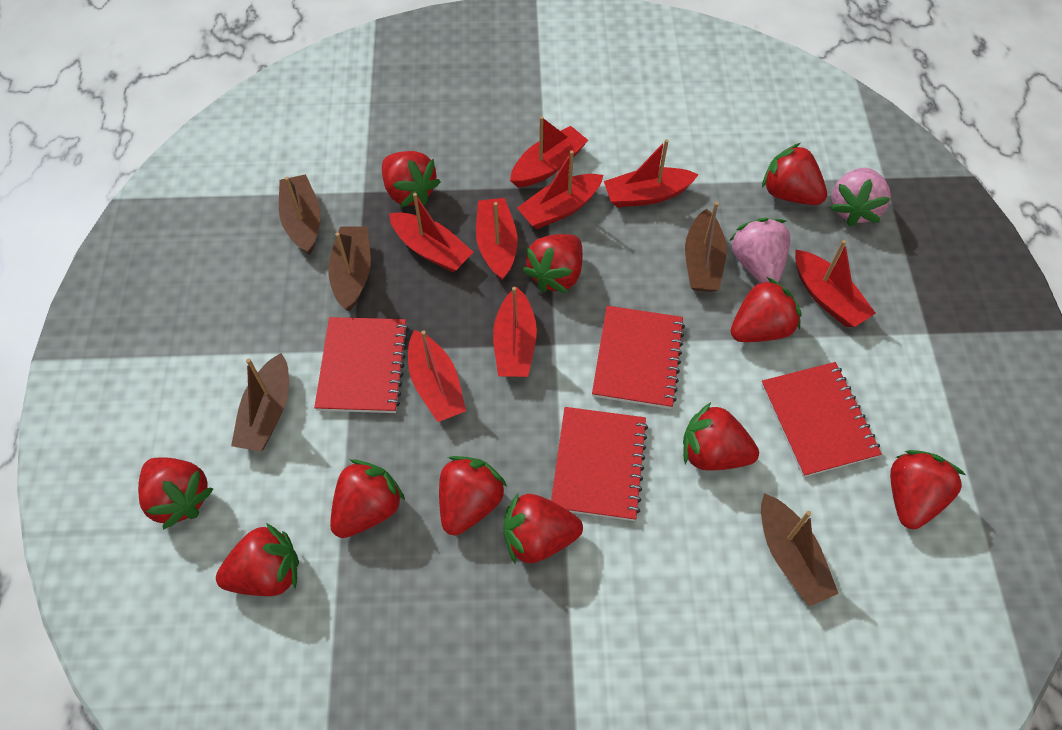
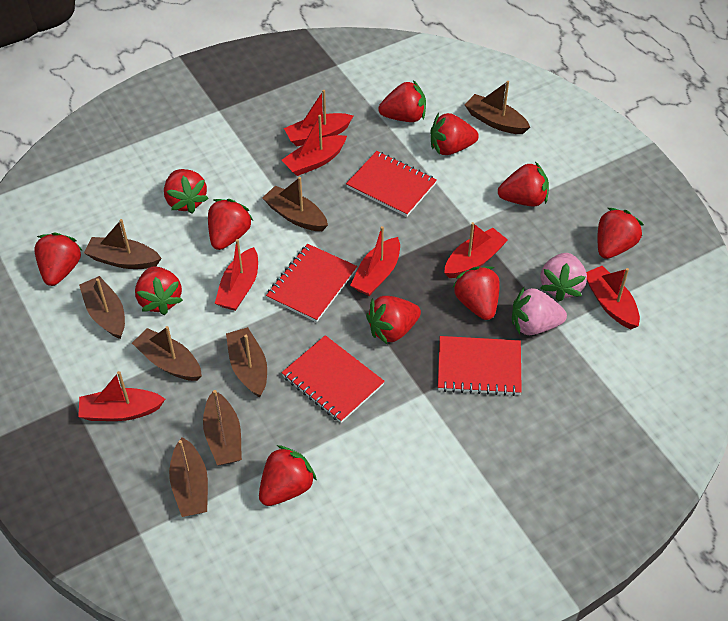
brown boat: 5 -> 8
red boat: 8 -> 7

